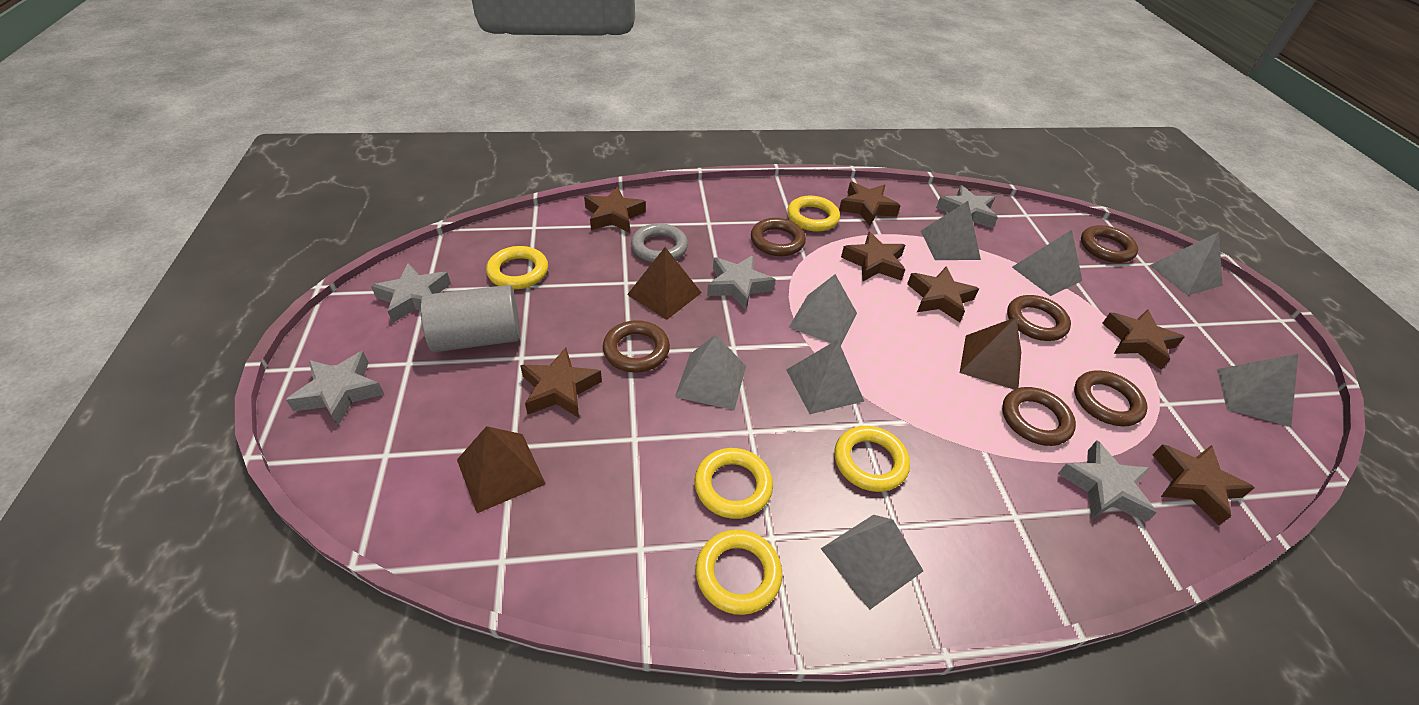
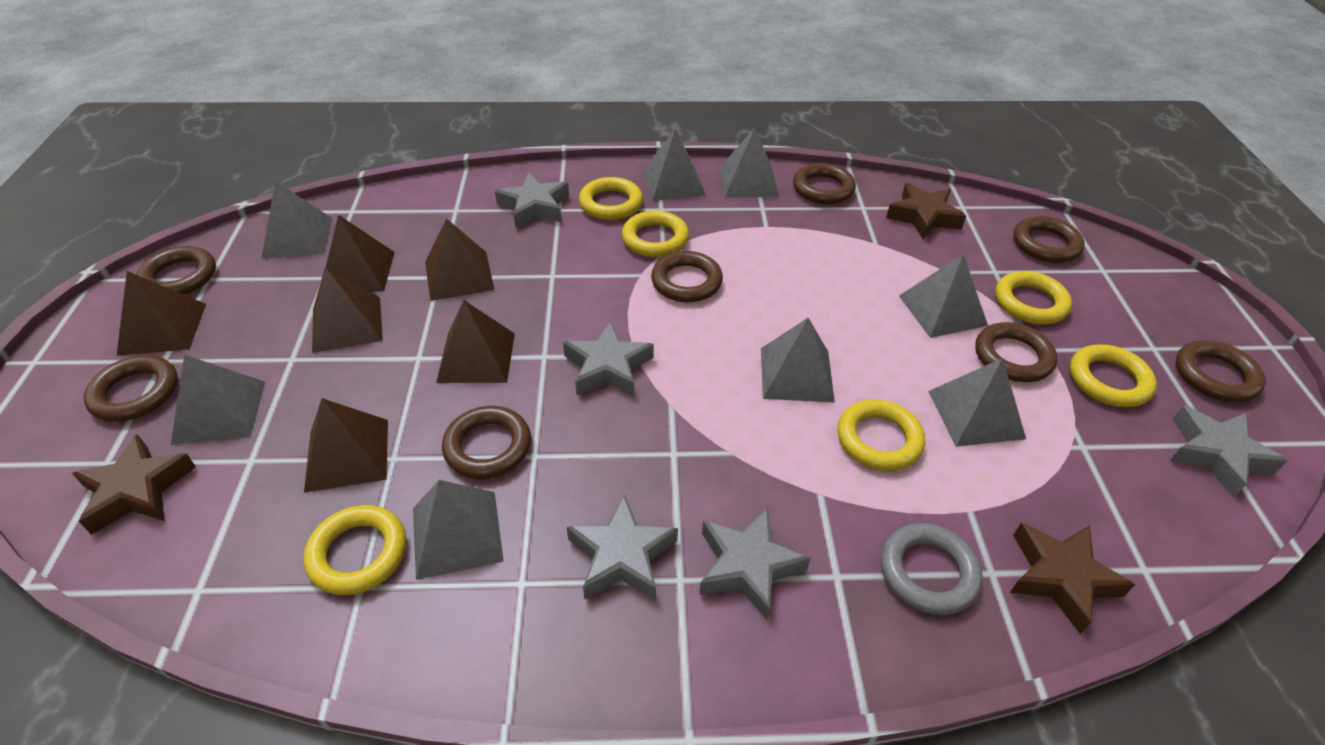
brown pyramid: 3 -> 6
brown ring: 6 -> 8
brown star: 7 -> 3
grey cylinder: 1 -> 0
yellow ring: 5 -> 6

